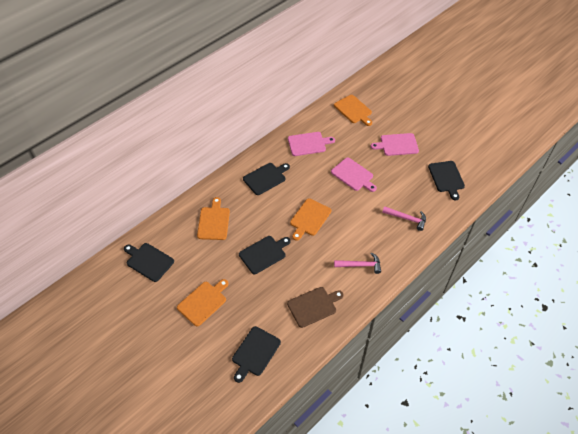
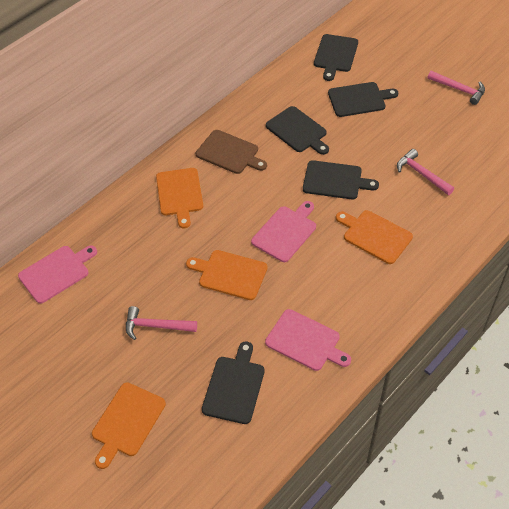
pink hammer: 2 -> 3

